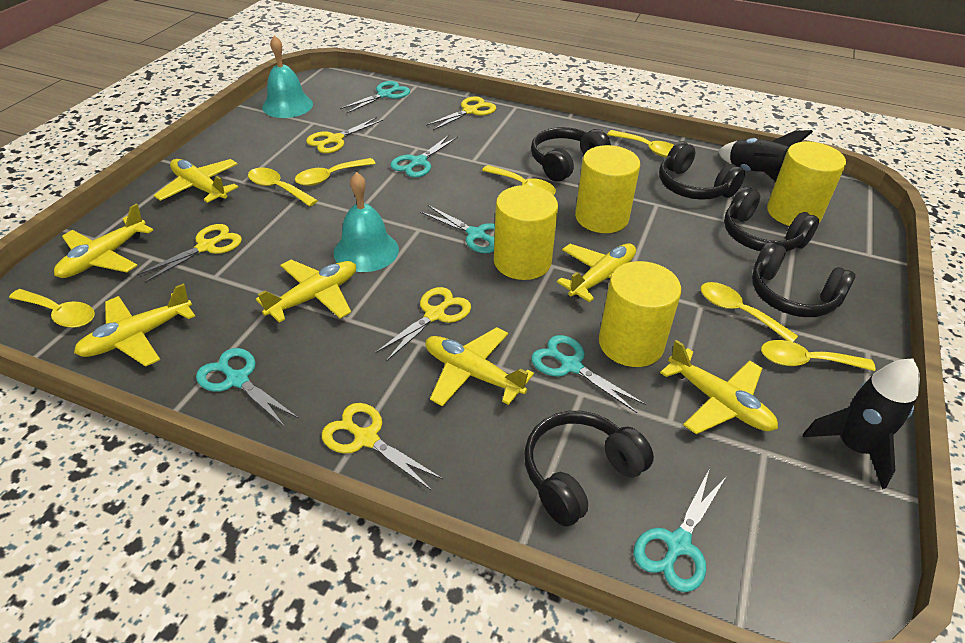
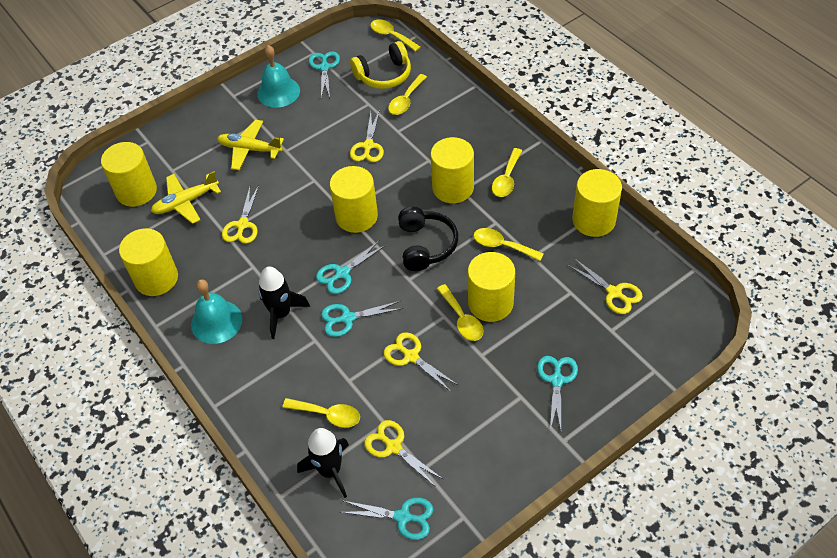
black headphones: 5 -> 1
turquoise scissors: 6 -> 5
yellow cylinder: 4 -> 6
yellow headphones: 0 -> 1
yellow plane: 7 -> 2
yellow spoon: 7 -> 6

